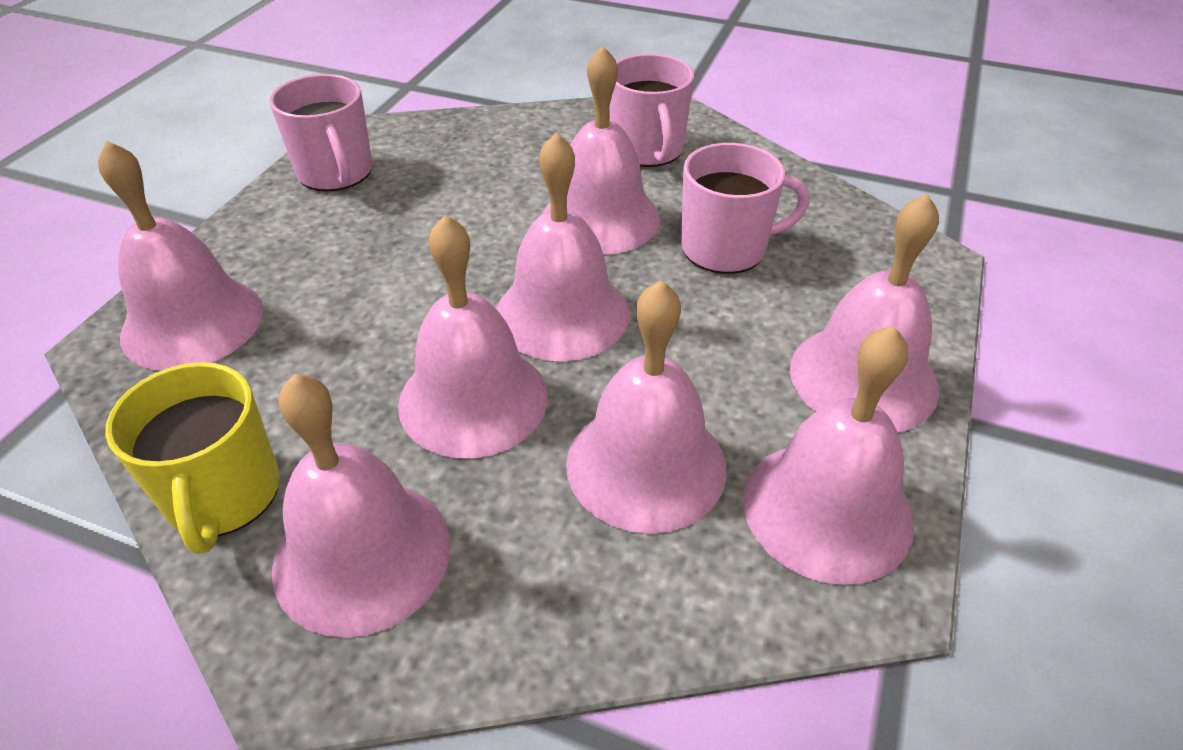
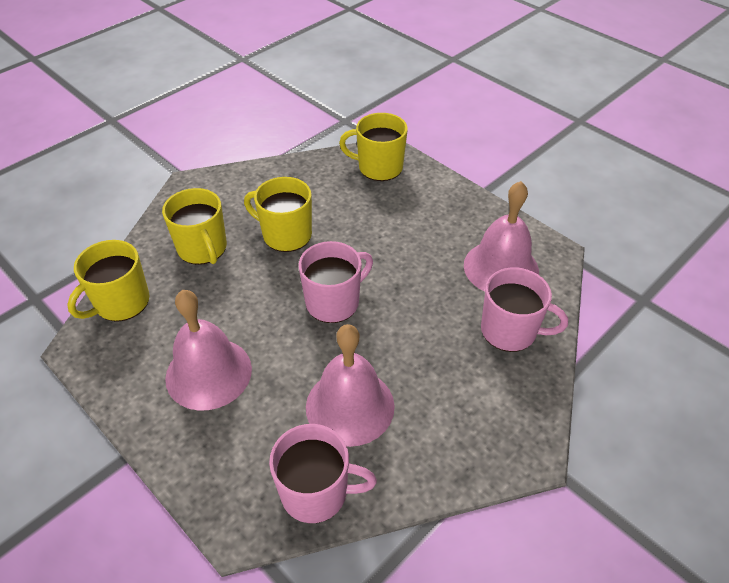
pink bell: 8 -> 3
yellow mug: 1 -> 4

